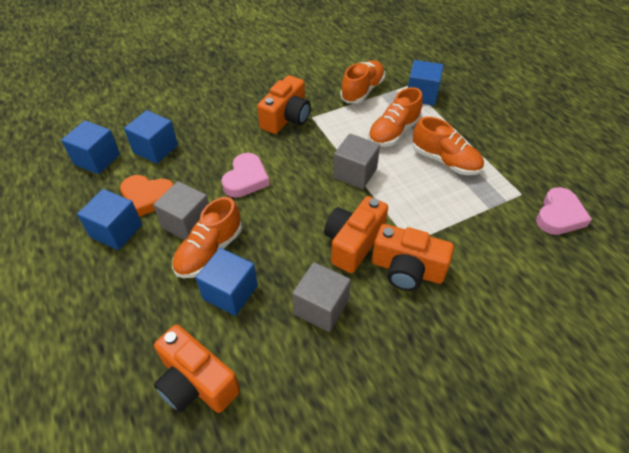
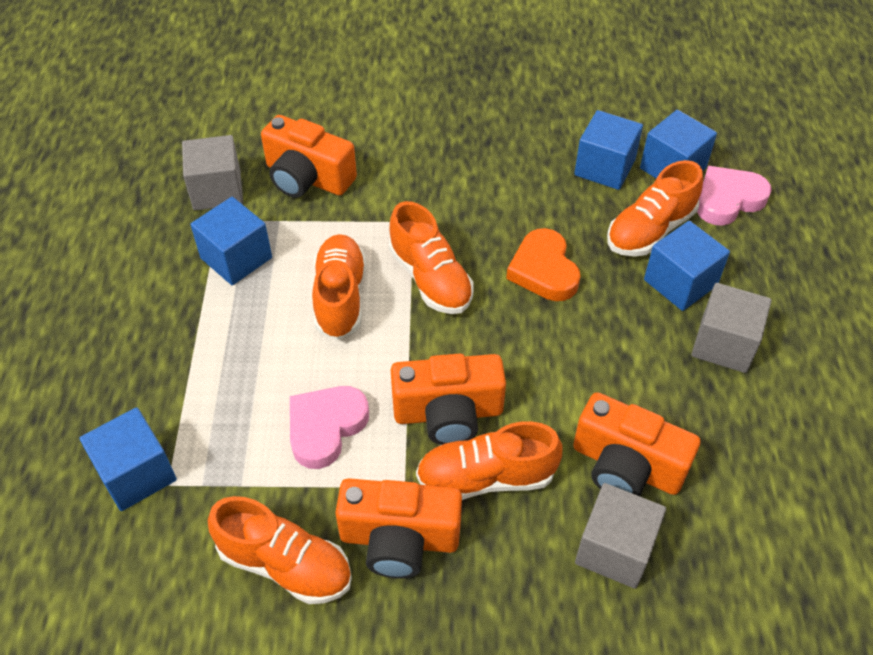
orange shoe: 4 -> 5

